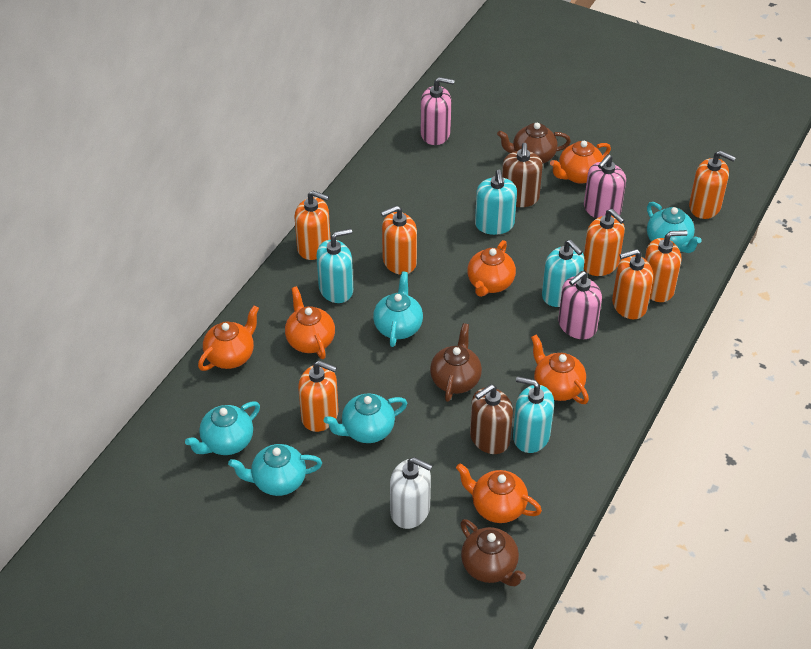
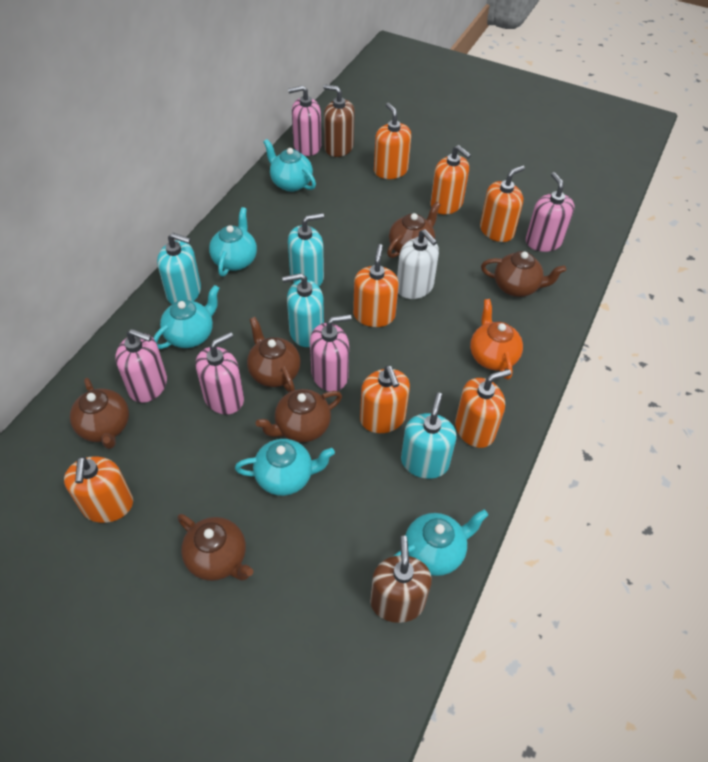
brown teapot: 3 -> 6
orange teapot: 6 -> 1
pink soap dispenser: 3 -> 5

